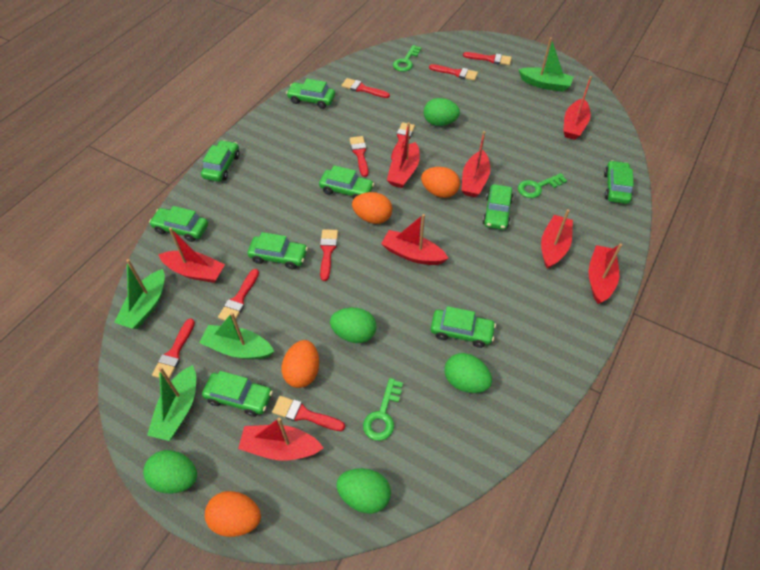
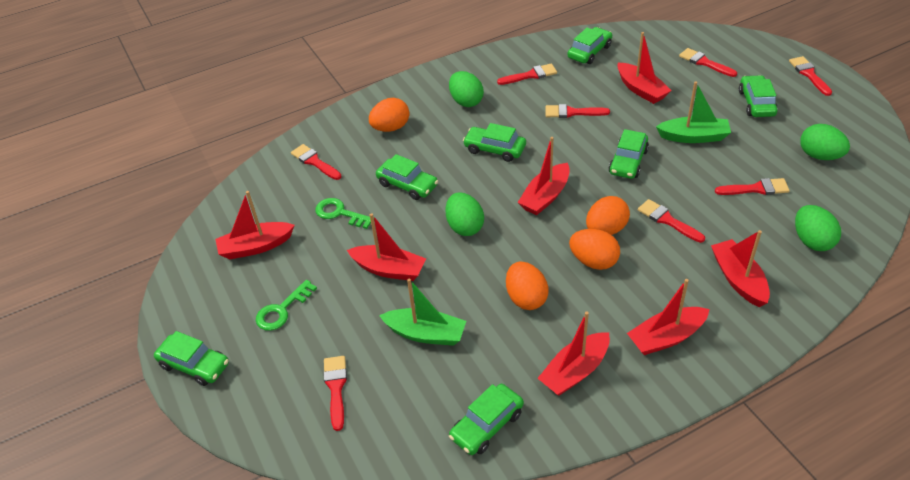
green boat: 4 -> 2
green car: 9 -> 7
green egg: 5 -> 4
green key: 3 -> 2
red boat: 8 -> 7
red brush: 9 -> 8

